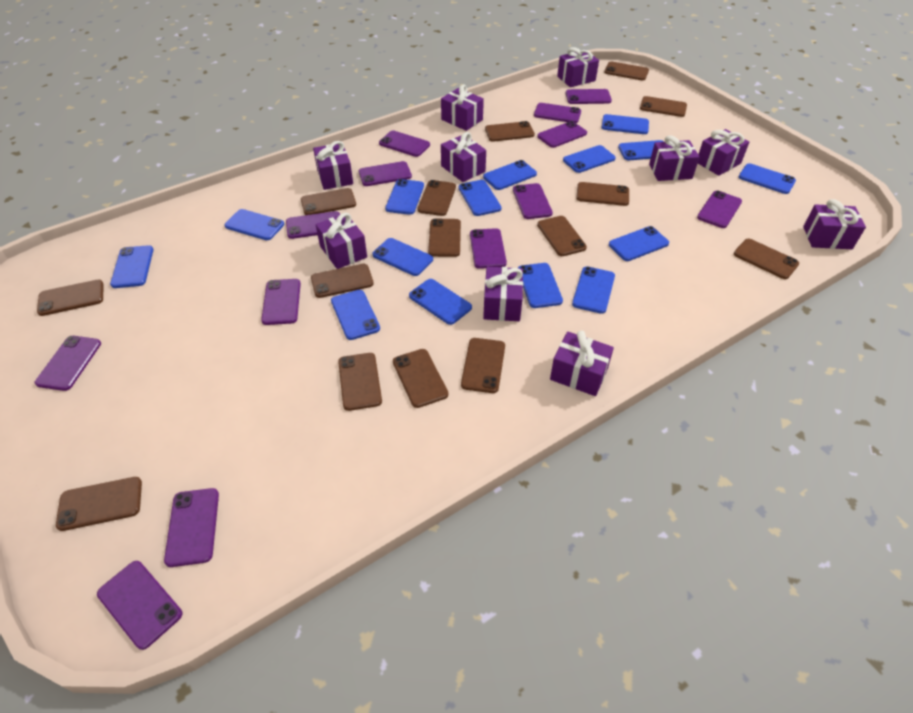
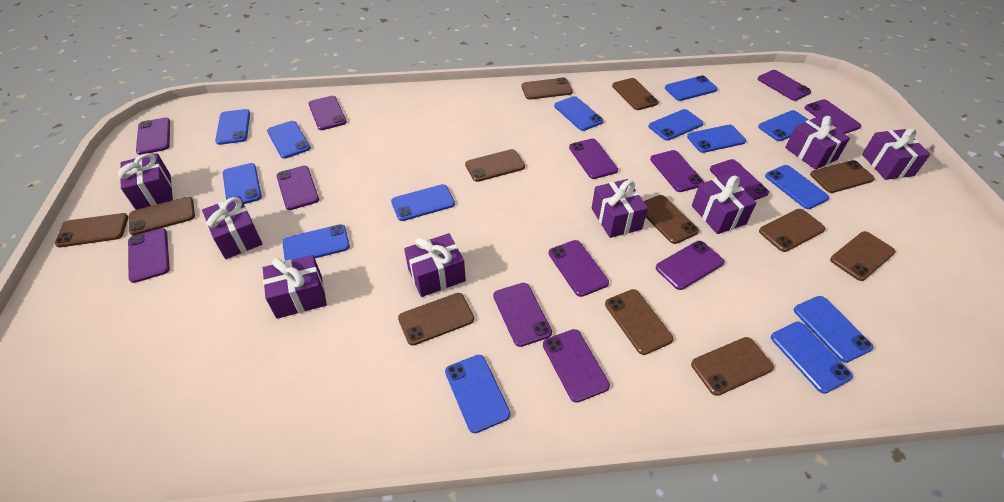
blue phone: 15 -> 14
brown phone: 15 -> 12
purple gift: 10 -> 8

